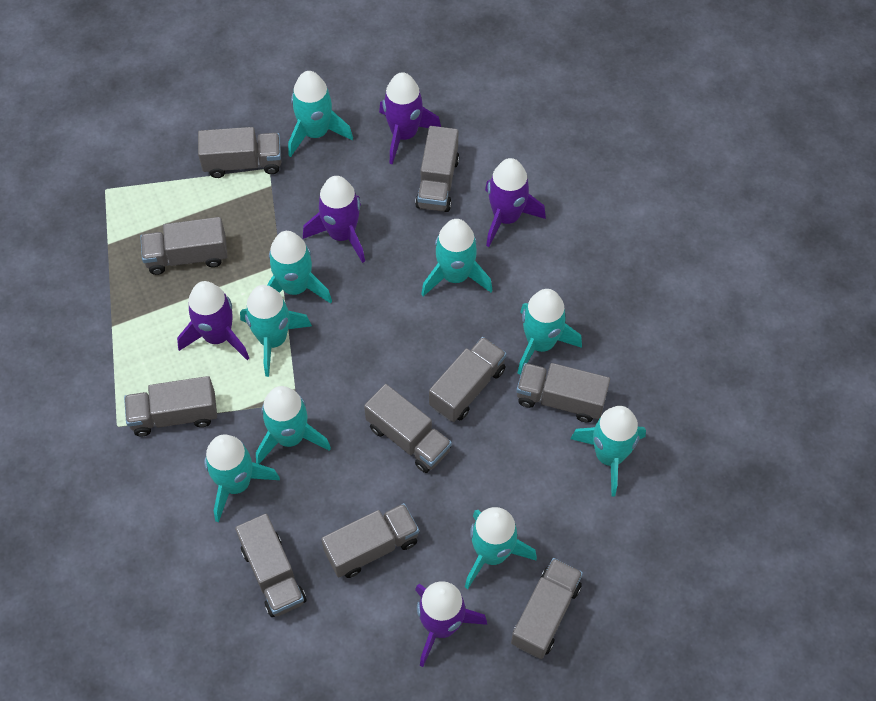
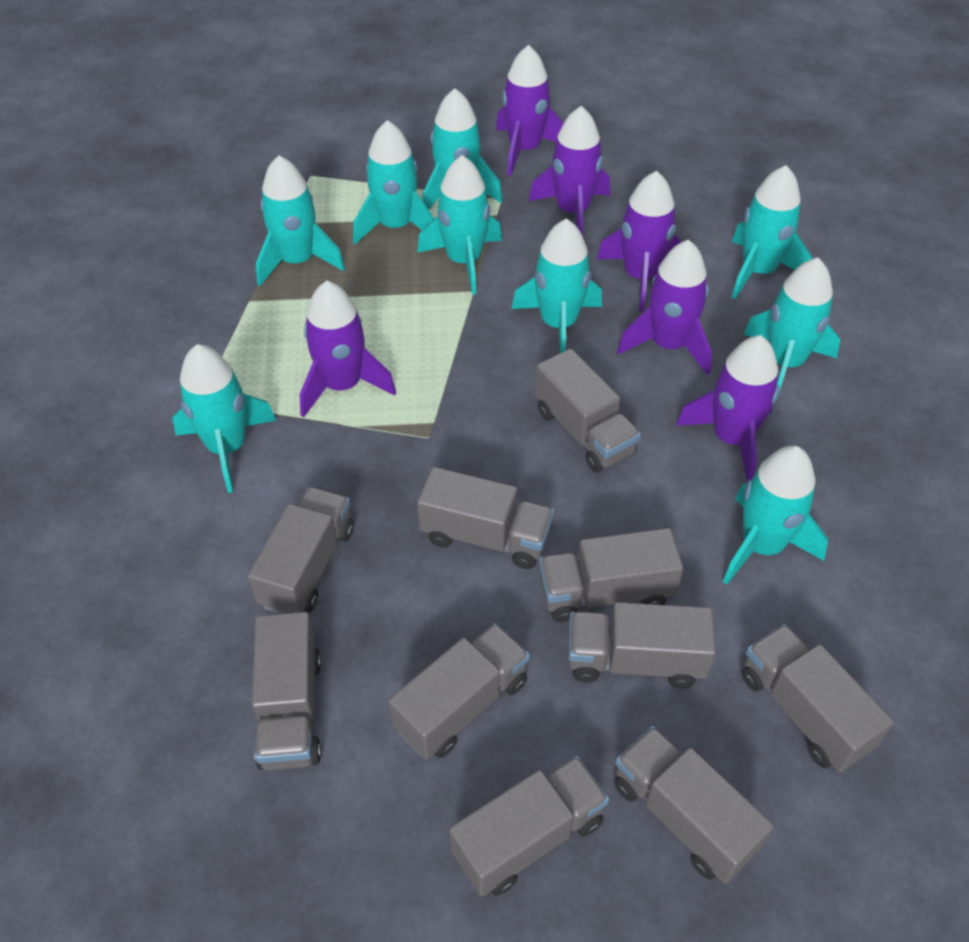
purple rocket: 5 -> 6

